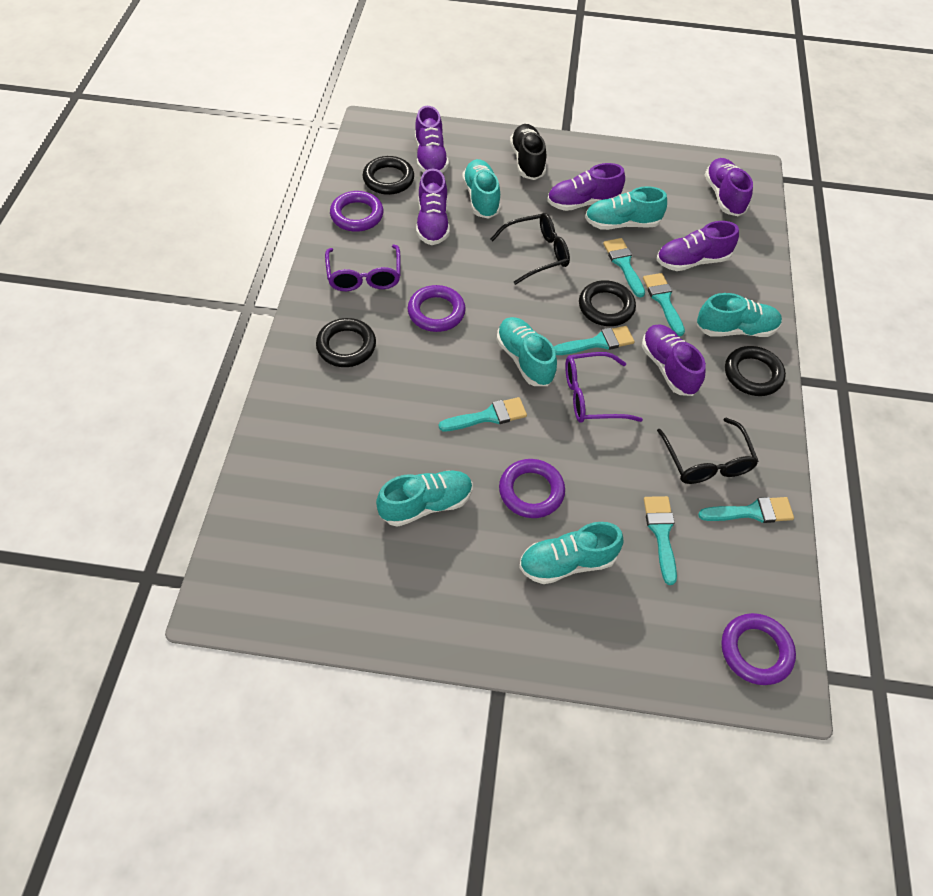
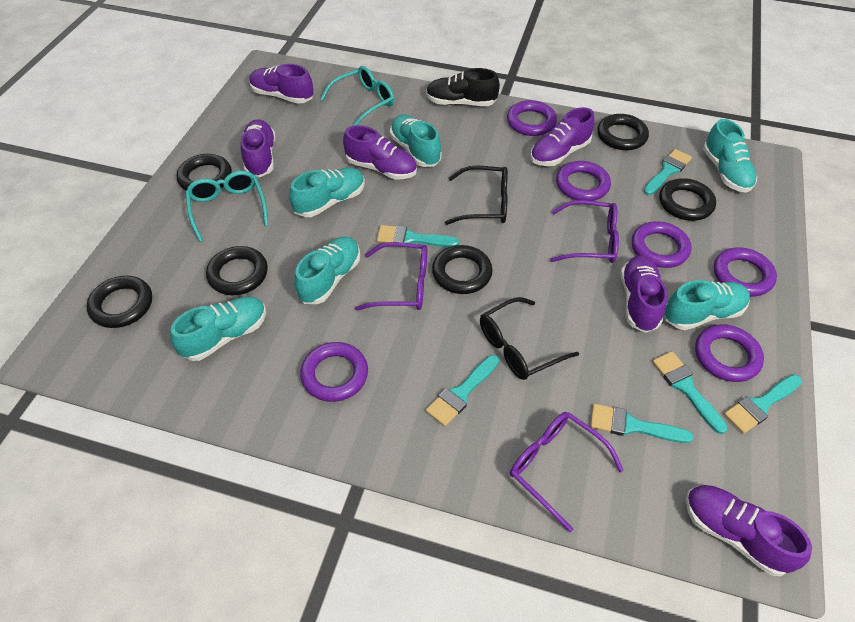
black ring: 4 -> 6
purple glasses: 2 -> 3
purple ring: 4 -> 6
turquoise glasses: 0 -> 2

